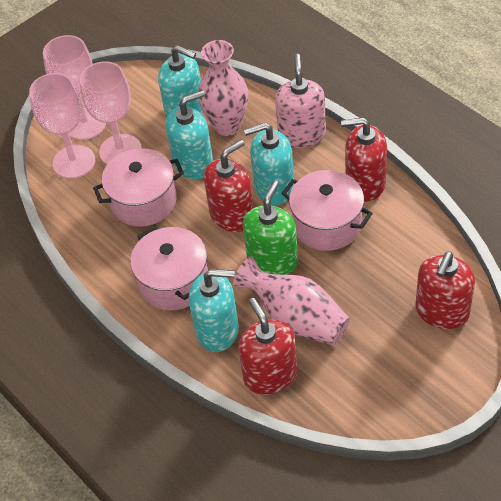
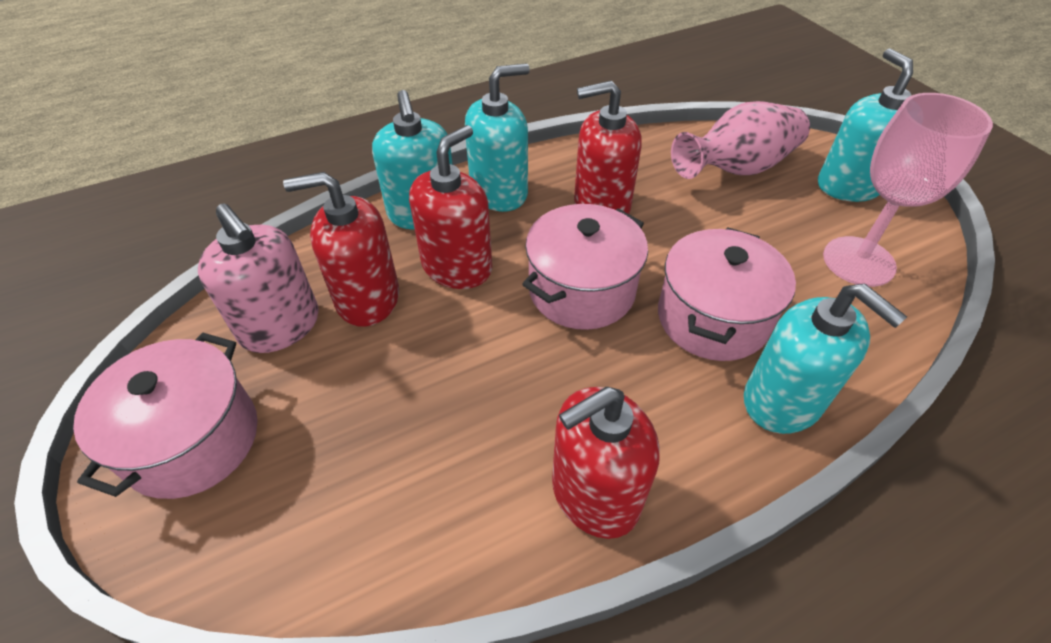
green soap dispenser: 1 -> 0
pink goblet: 3 -> 1
pink vase: 2 -> 1

